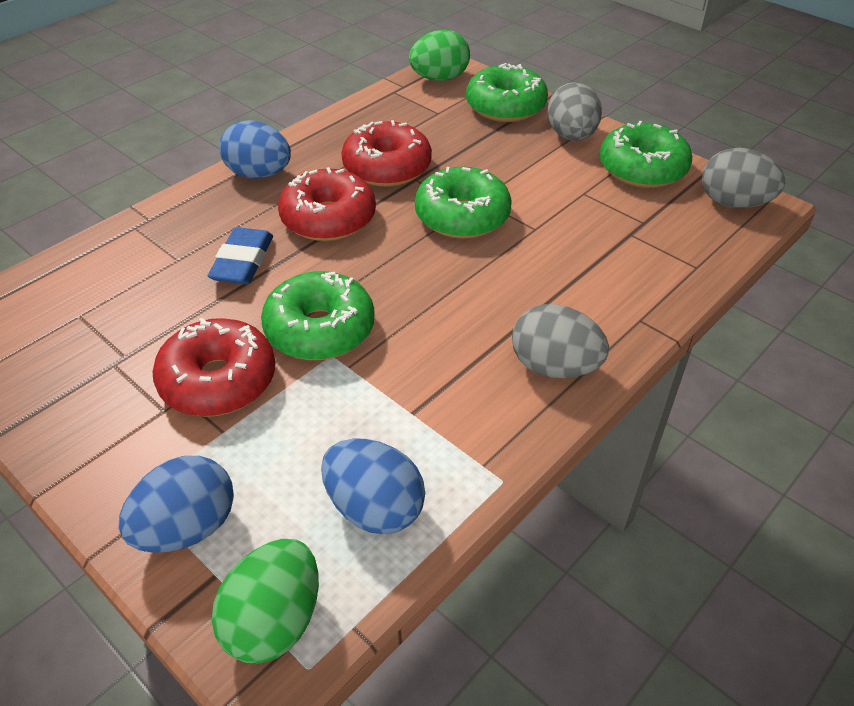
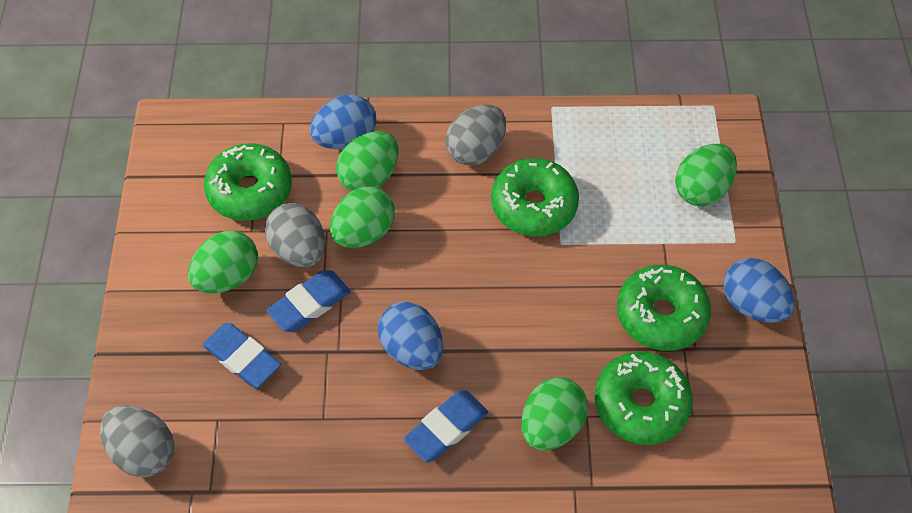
blue eraser: 1 -> 3
green egg: 2 -> 5
red donut: 3 -> 0

